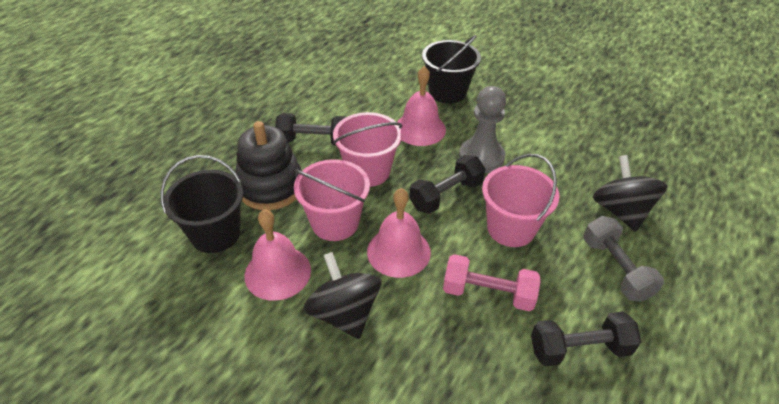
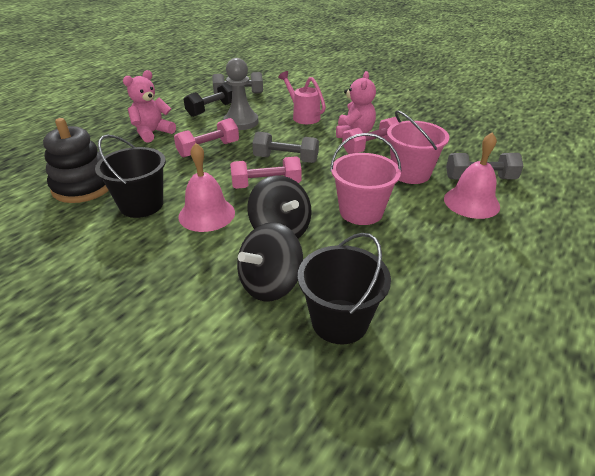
black dumbbell: 3 -> 1
grey dumbbell: 1 -> 3
pink bell: 3 -> 2
pink bucket: 3 -> 2
pink dumbbell: 1 -> 3
pink teddy bear: 0 -> 2
pink watering can: 0 -> 1

